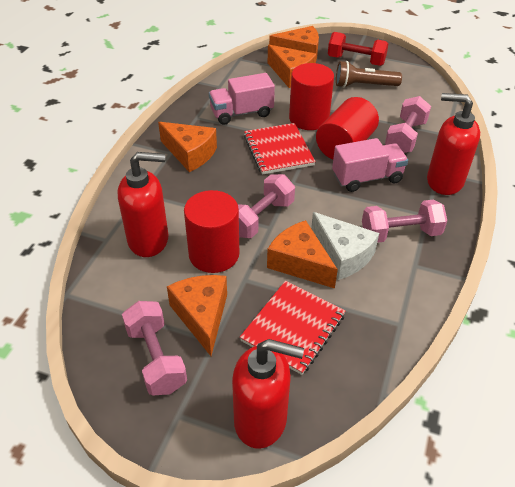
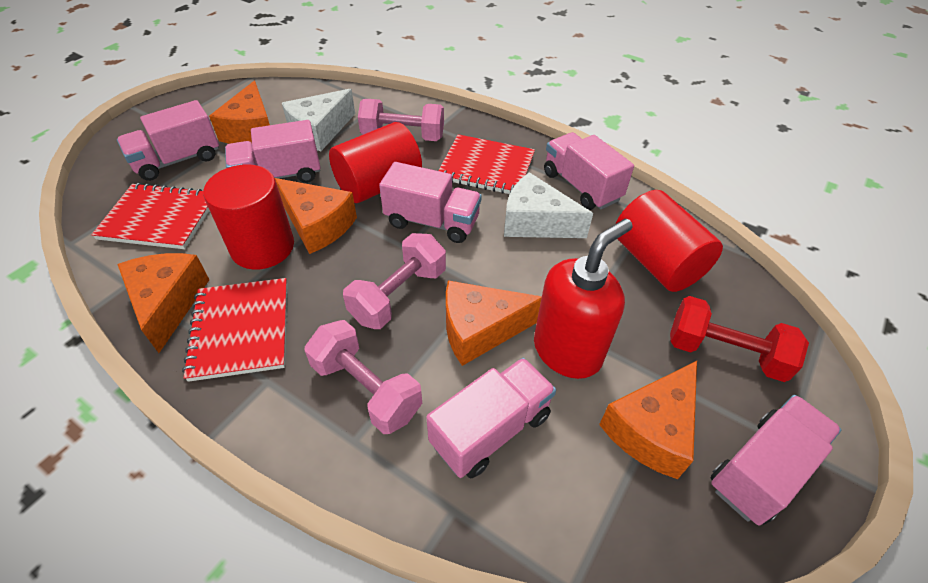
brown flashlight: 1 -> 0
pink dumbbell: 4 -> 3
pink truck: 2 -> 6
red notebook: 2 -> 3
red soap dispenser: 3 -> 1
white cheese: 1 -> 2

